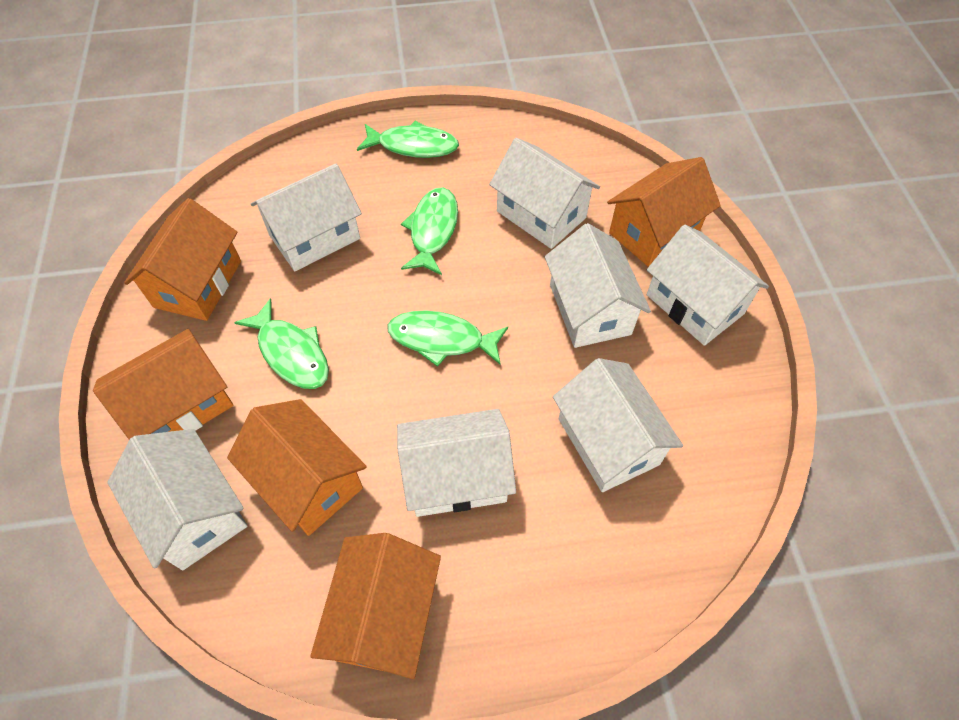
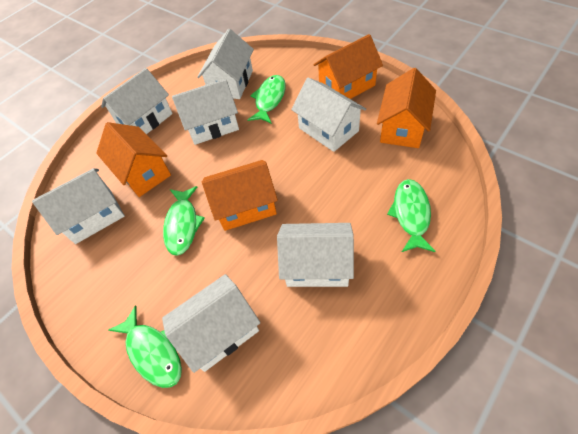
orange house: 5 -> 4

